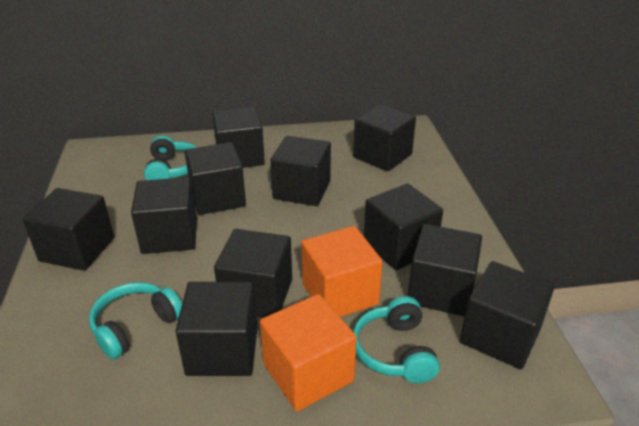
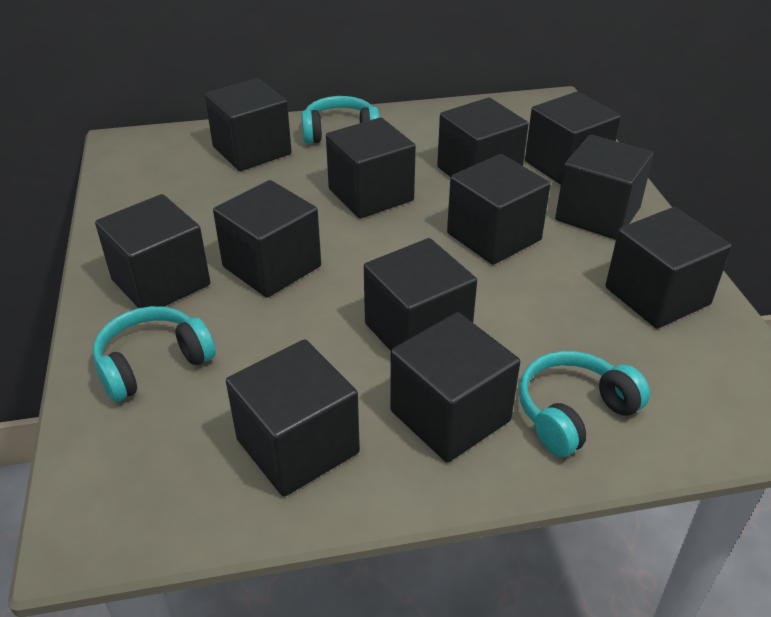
black cube: 11 -> 12
orange cube: 2 -> 0

